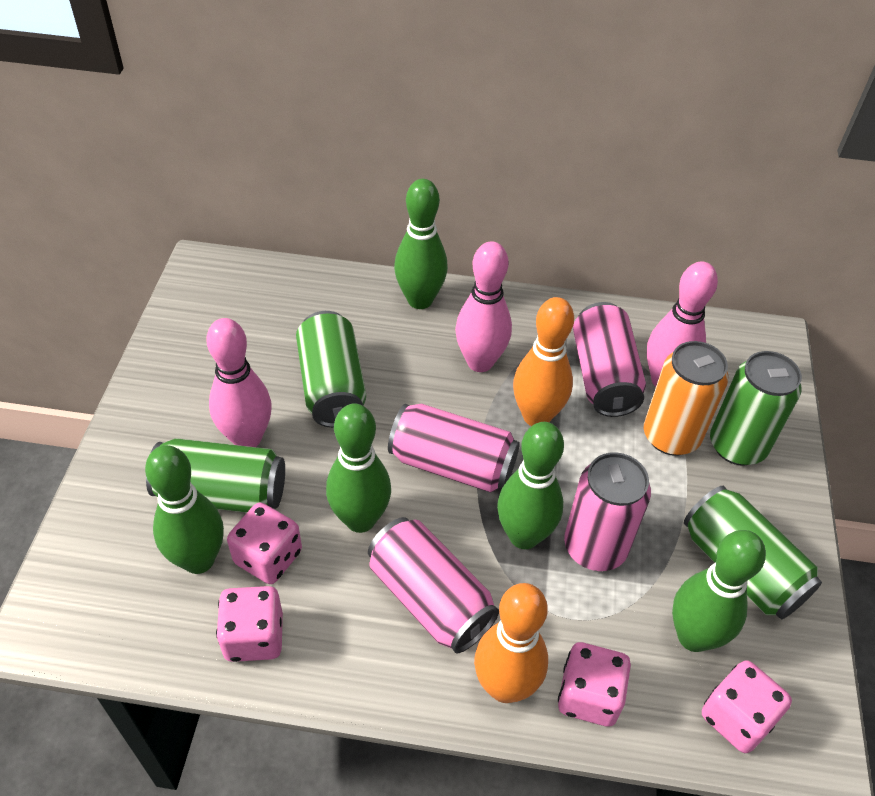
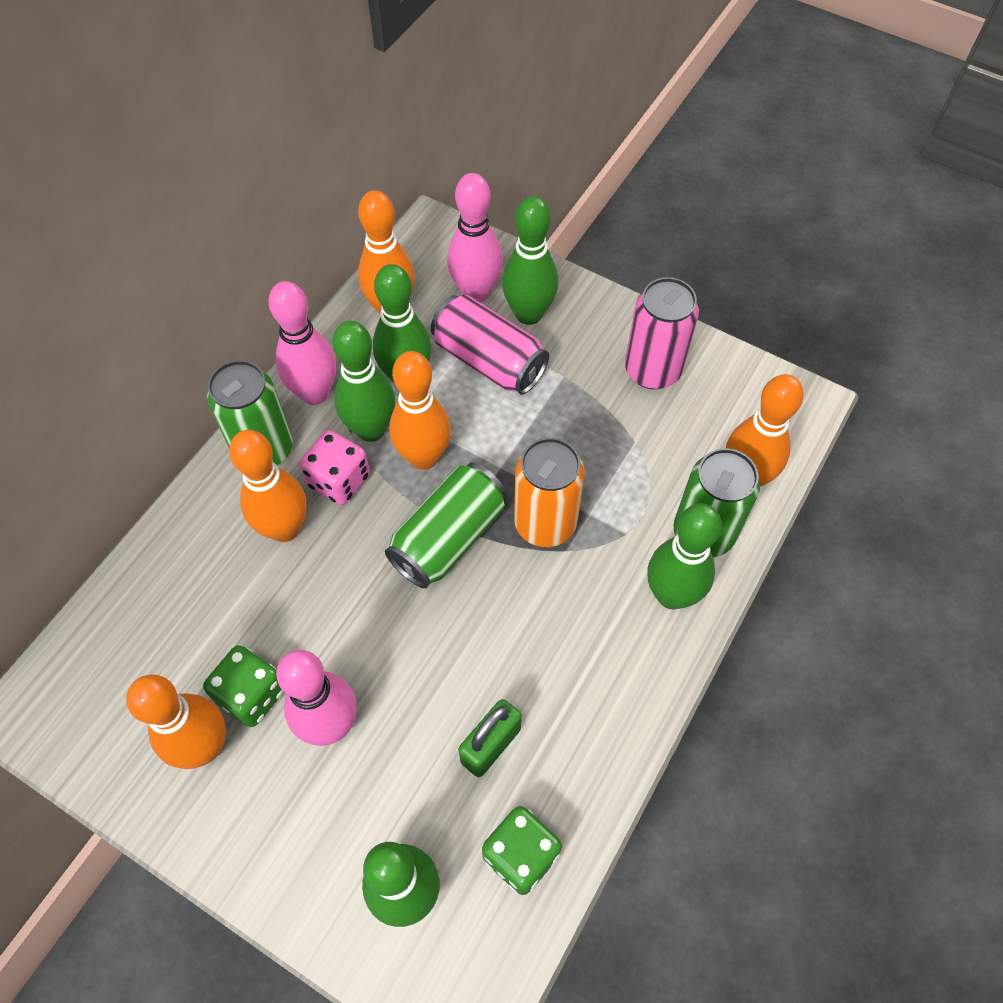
green can: 4 -> 3
green dice: 0 -> 2
green padlock: 0 -> 1
orange bowling pin: 2 -> 5
pink can: 4 -> 2
pink dice: 4 -> 1

